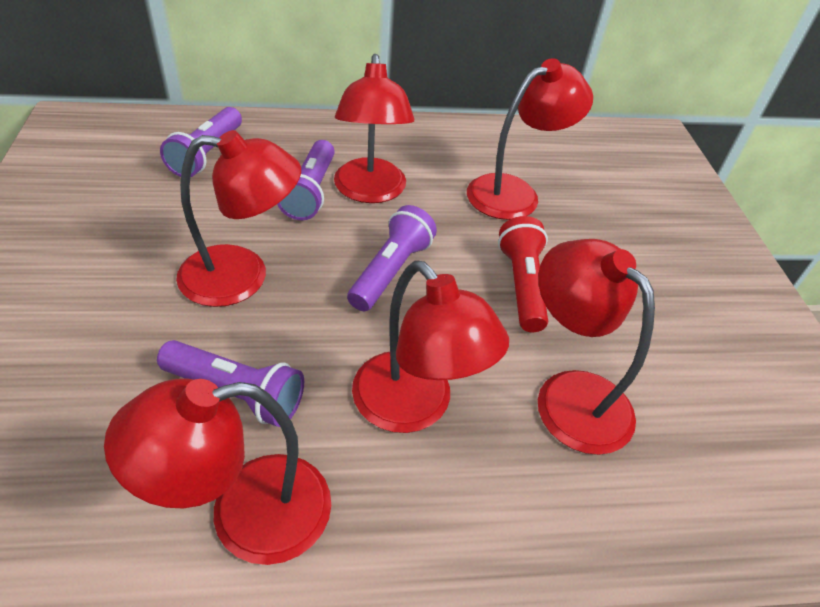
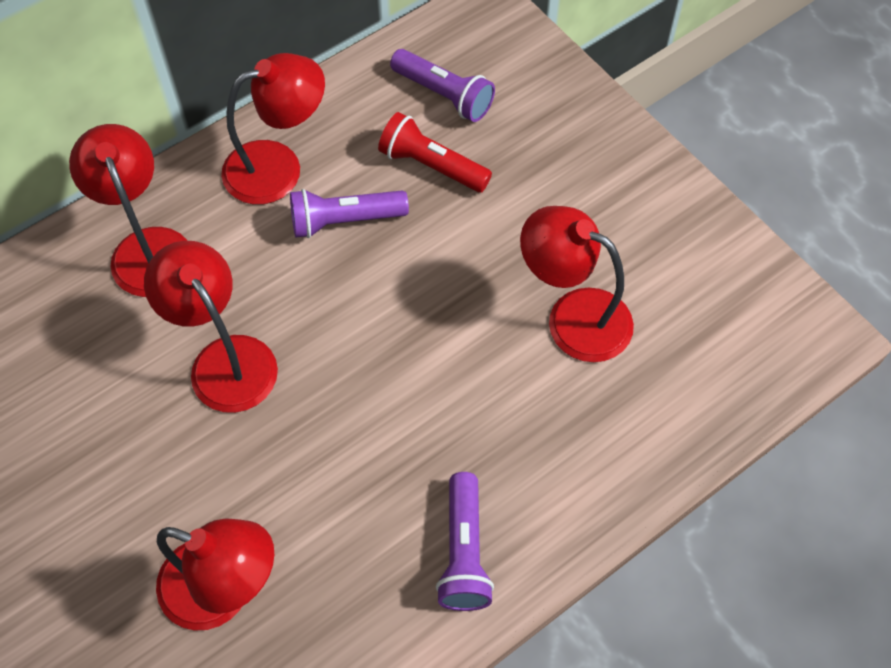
purple flashlight: 4 -> 3
red lamp: 6 -> 5

